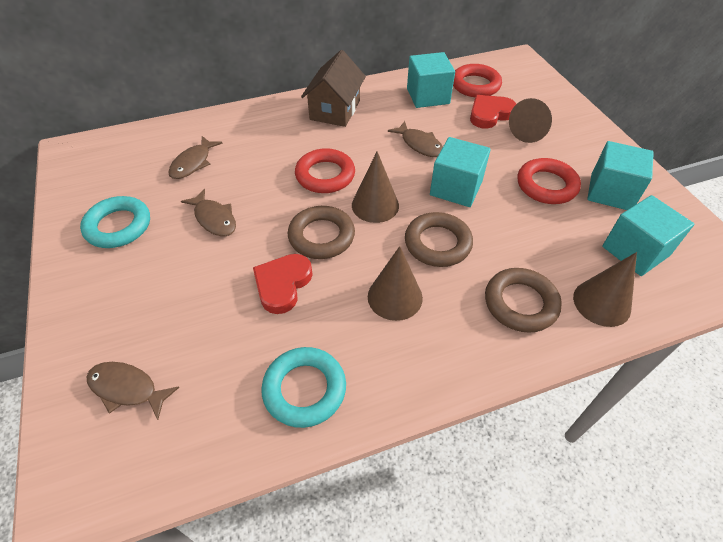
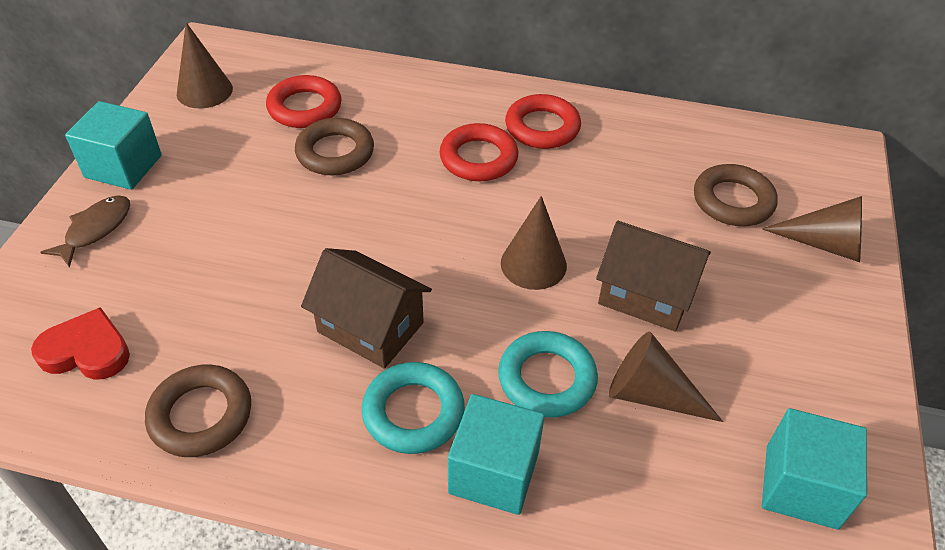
brown fish: 4 -> 1
brown house: 1 -> 2
red heart: 2 -> 1
turquoise cube: 4 -> 3

